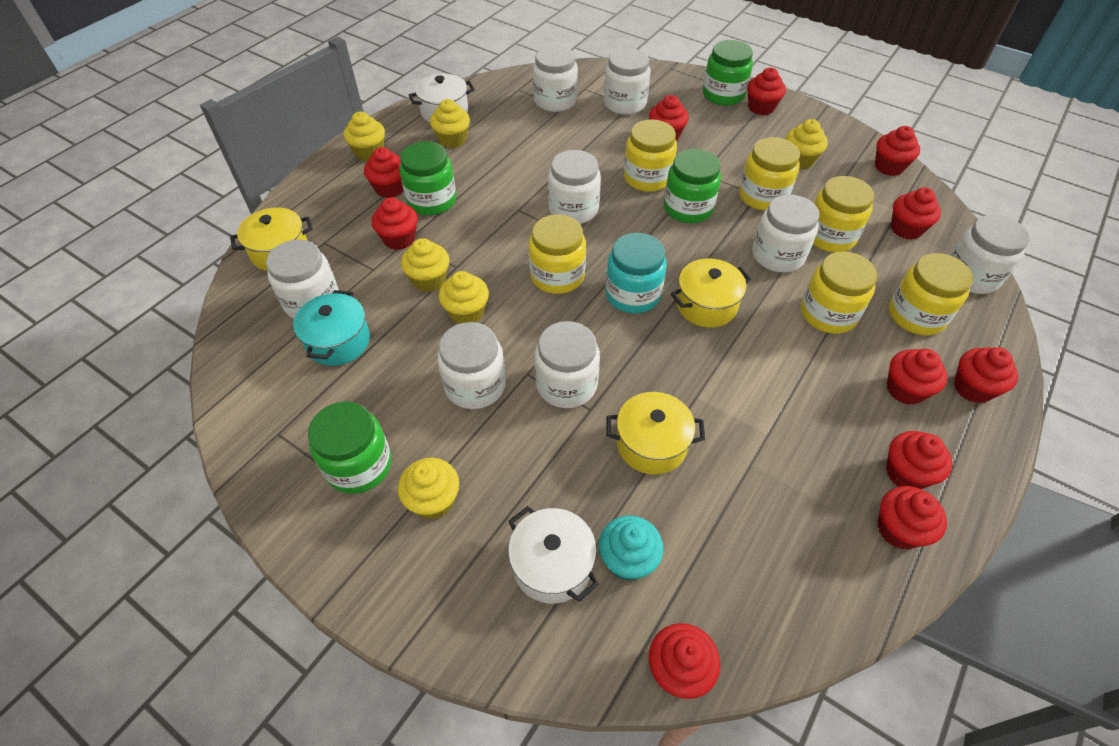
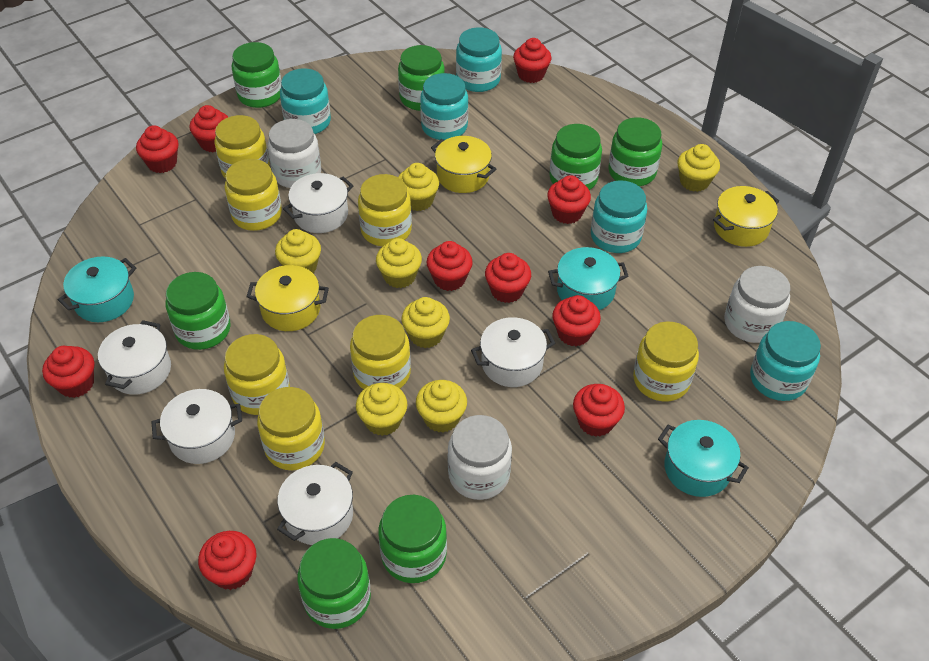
green jar: 4 -> 7
red cupcake: 11 -> 10
turquoise cupcake: 1 -> 0
turquoise jar: 1 -> 5
turquoise pot: 1 -> 3
white jar: 8 -> 3
white pot: 2 -> 5
yellow cupcake: 6 -> 7
yellow jar: 6 -> 7

